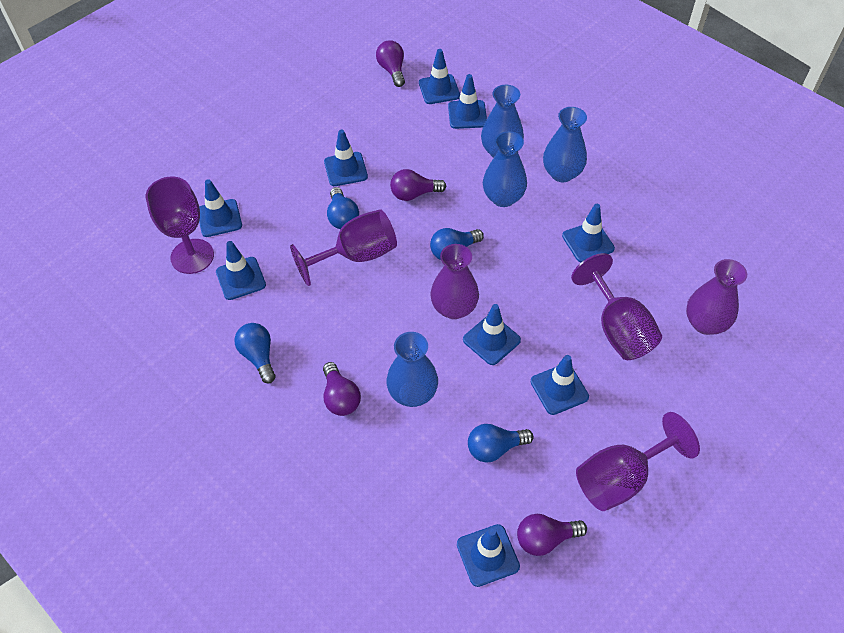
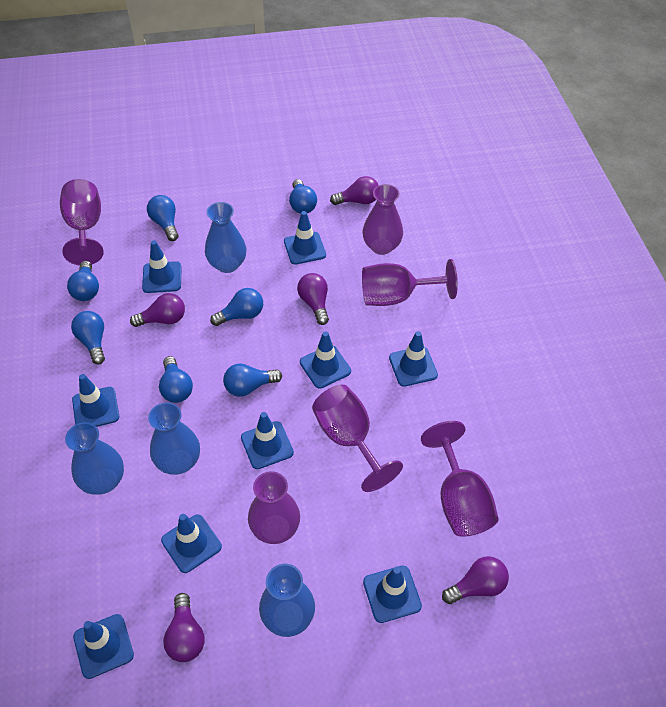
blue light bulb: 4 -> 7
purple light bulb: 4 -> 5

